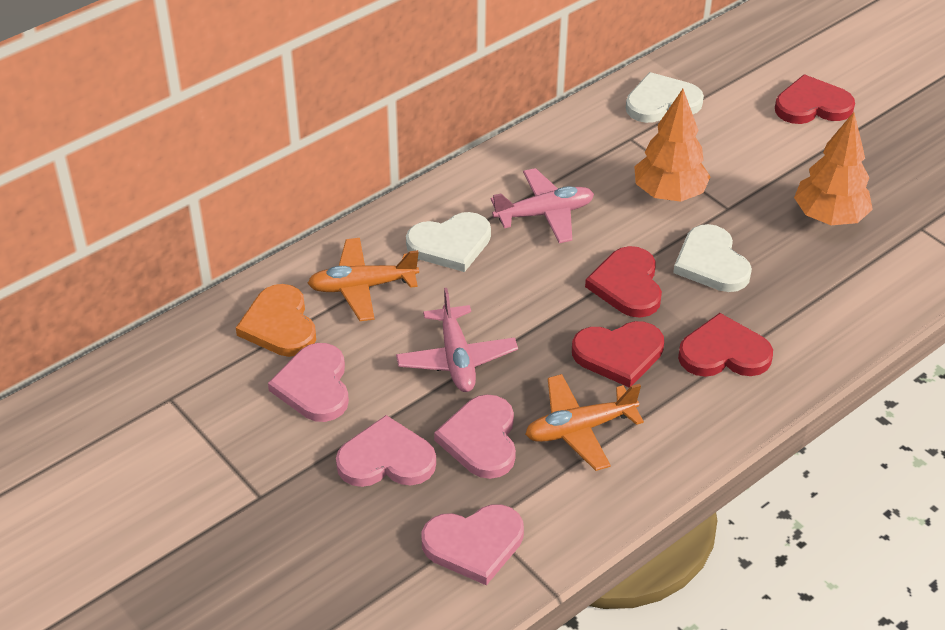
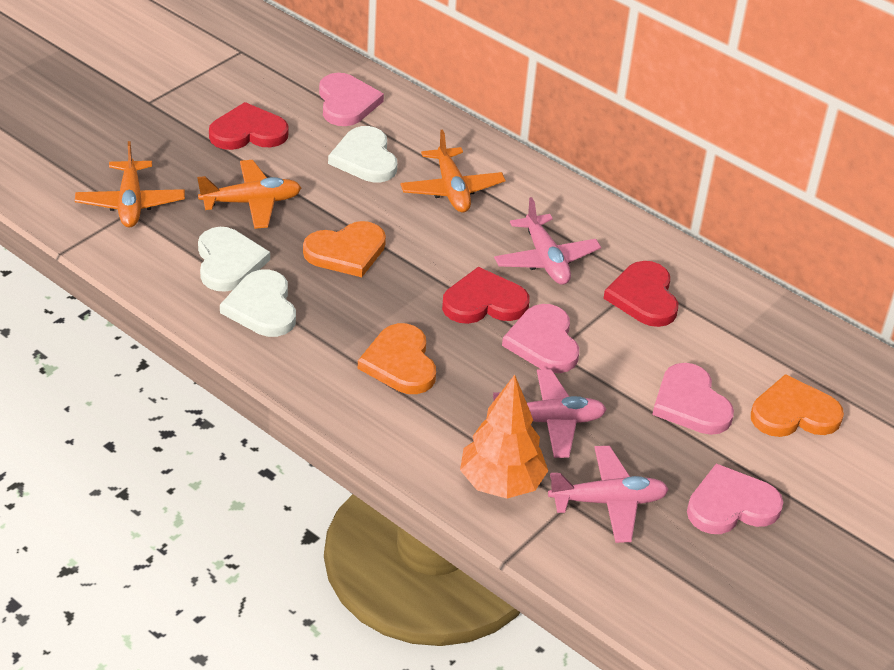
orange heart: 1 -> 3
orange plane: 2 -> 3
orange tree: 2 -> 1
pink plane: 2 -> 3
red heart: 4 -> 3

